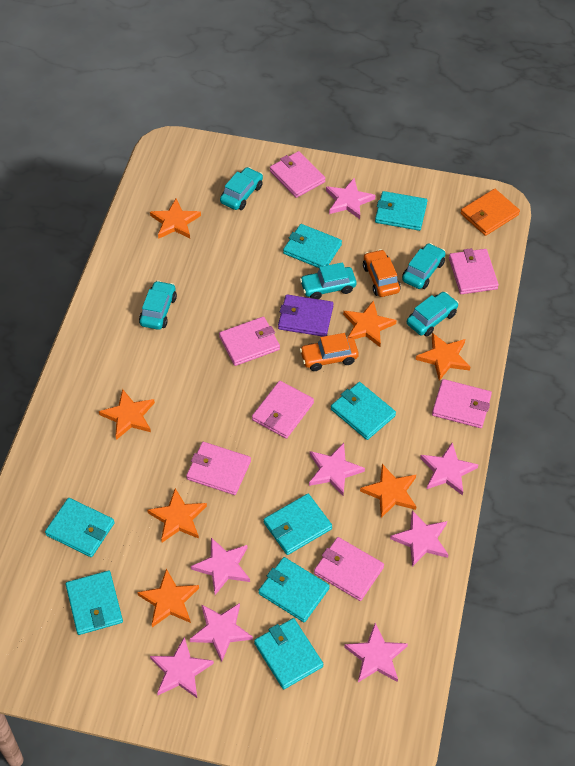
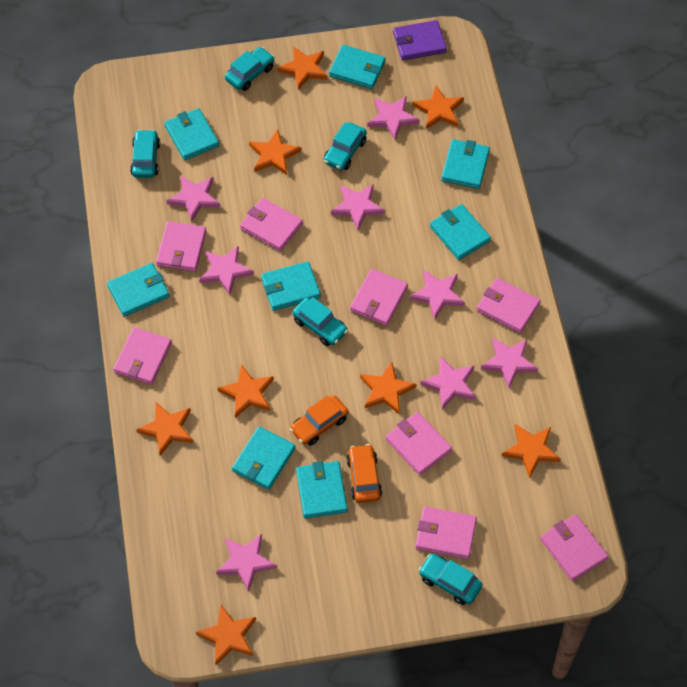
orange star: 7 -> 8
orange wallet: 1 -> 0
pink wallet: 7 -> 8

